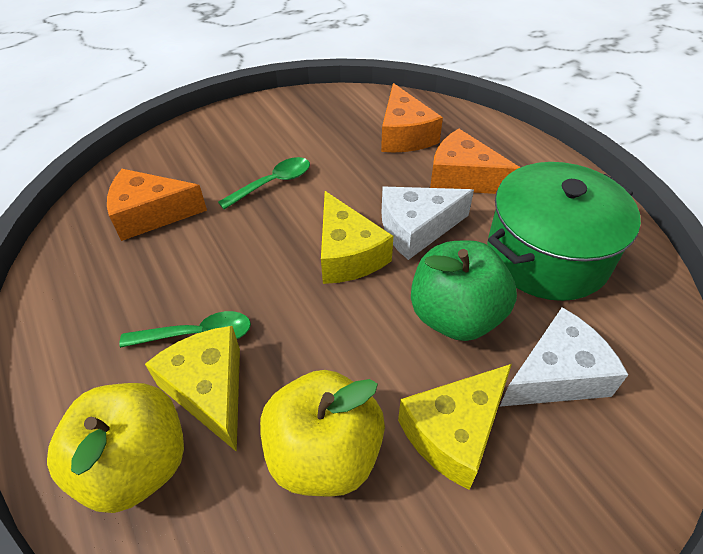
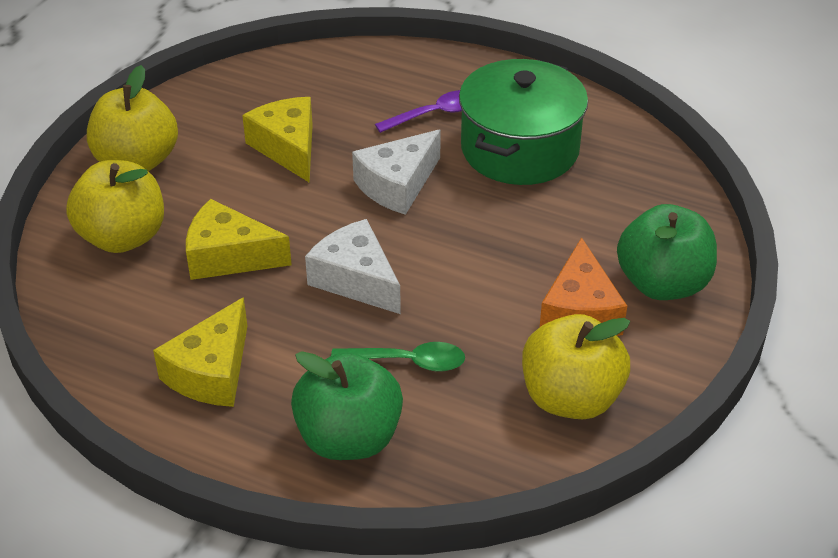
green apple: 1 -> 2
green spoon: 2 -> 1
orange cheese: 3 -> 1
purple spoon: 0 -> 1
yellow apple: 2 -> 3

